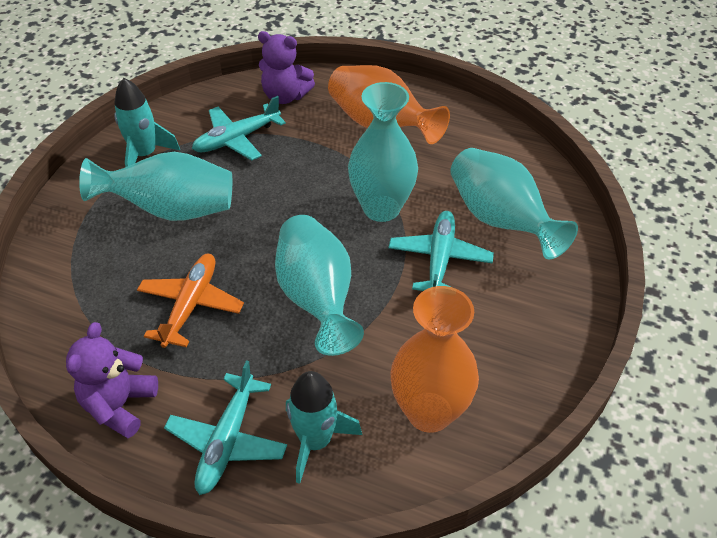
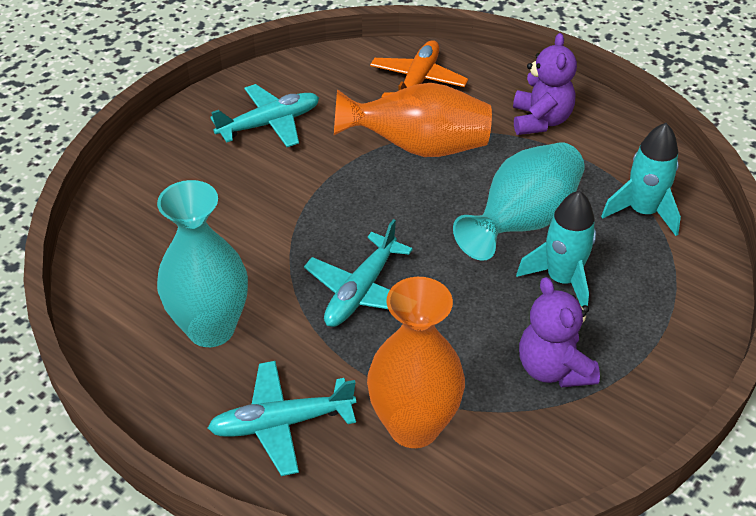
turquoise vase: 4 -> 2

